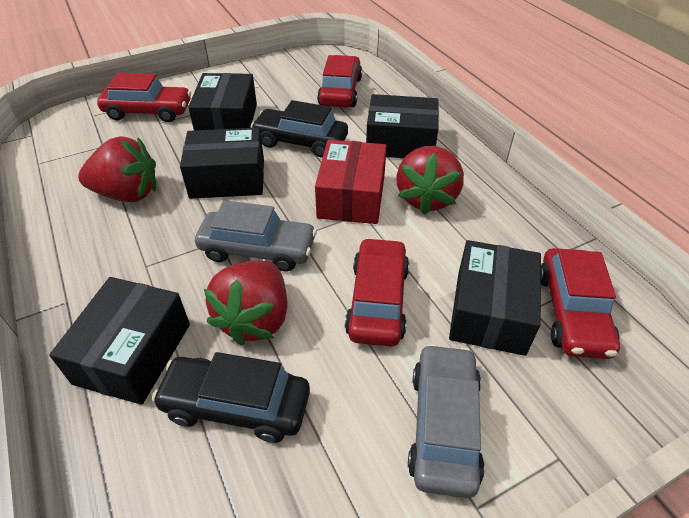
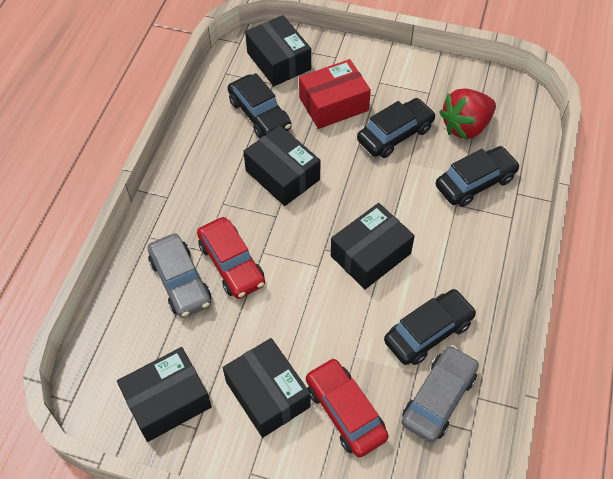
black car: 2 -> 4
red car: 4 -> 2
red strawberry: 3 -> 1

